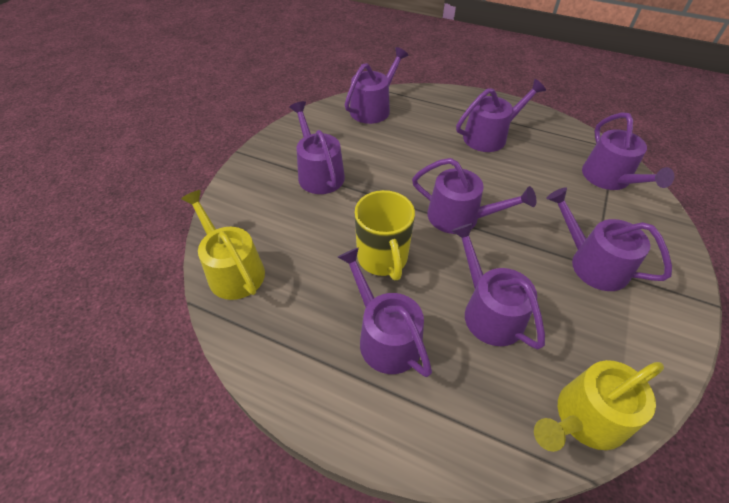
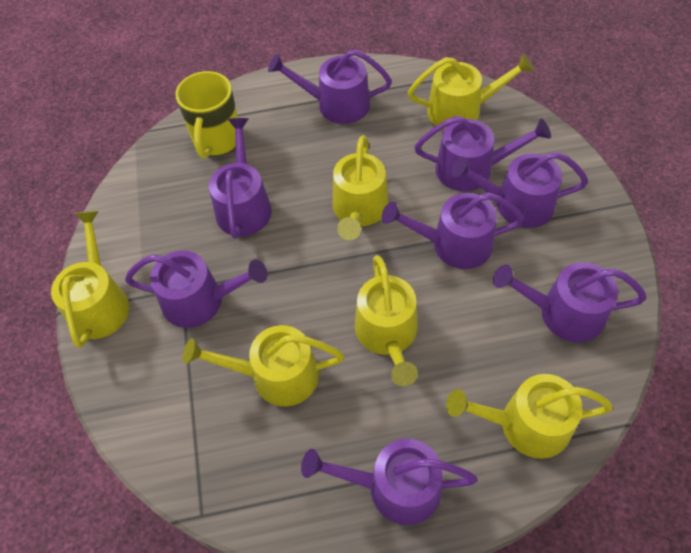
yellow watering can: 2 -> 6

